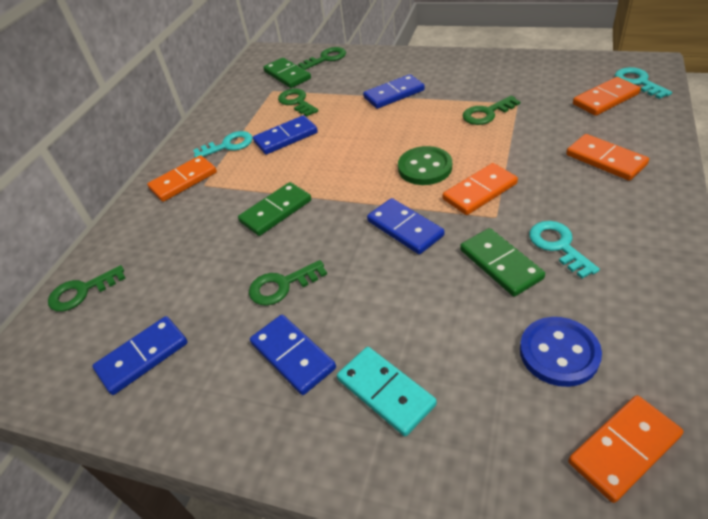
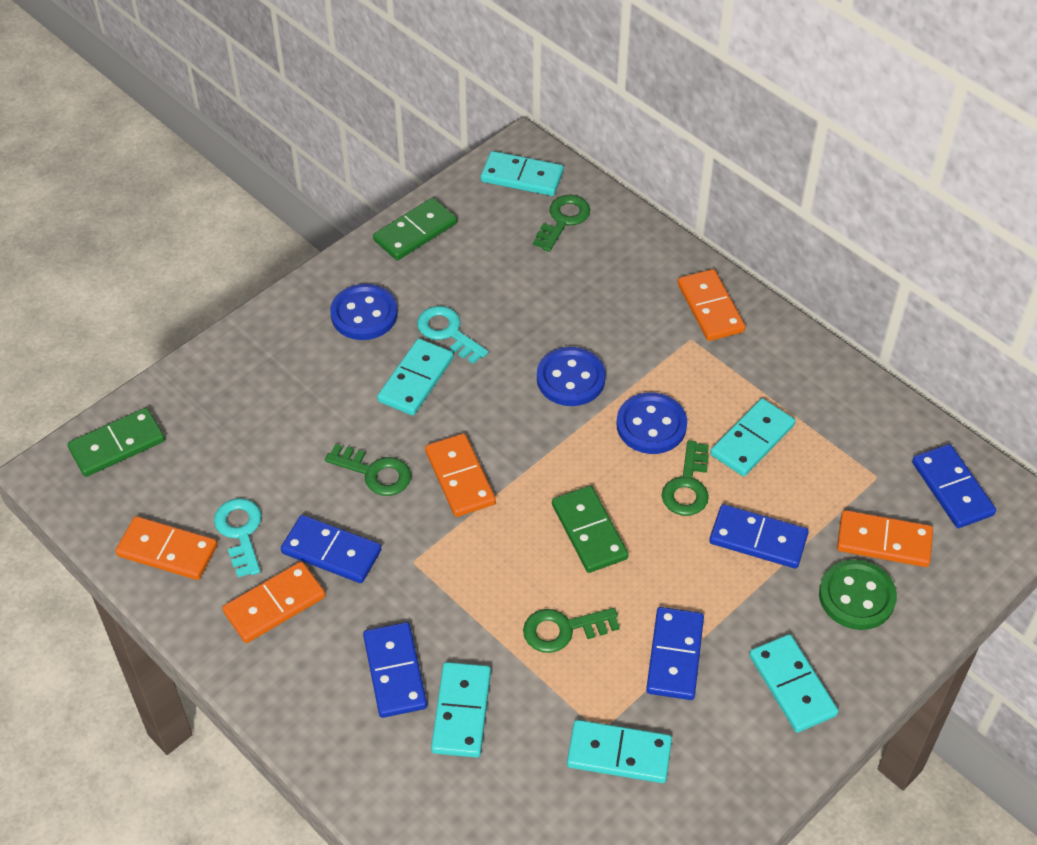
blue button: 1 -> 3
green key: 5 -> 4
turquoise domino: 1 -> 6
turquoise key: 3 -> 2

